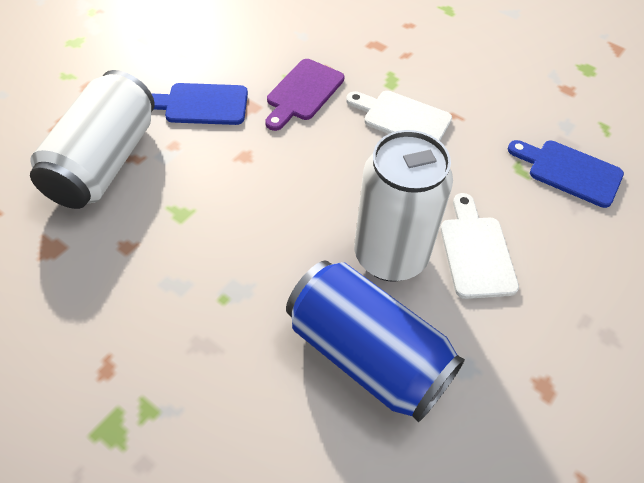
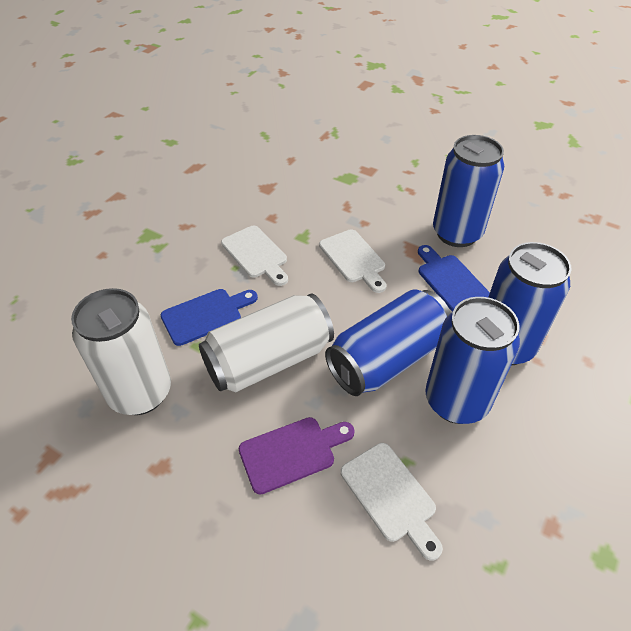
blue can: 1 -> 4
white cutting board: 2 -> 3

